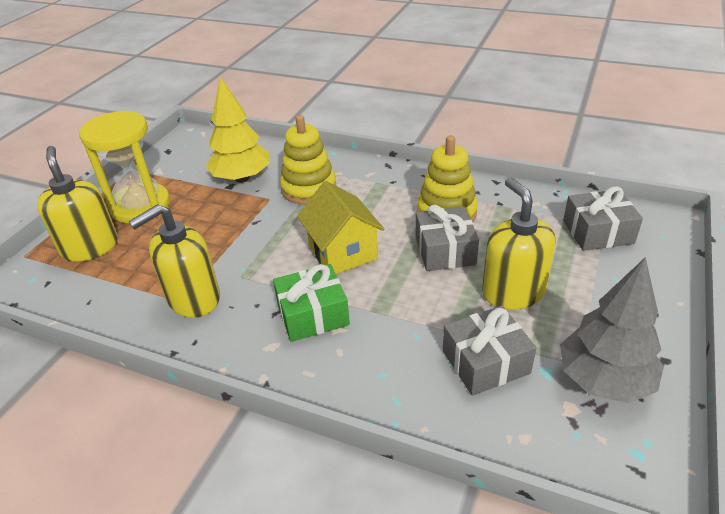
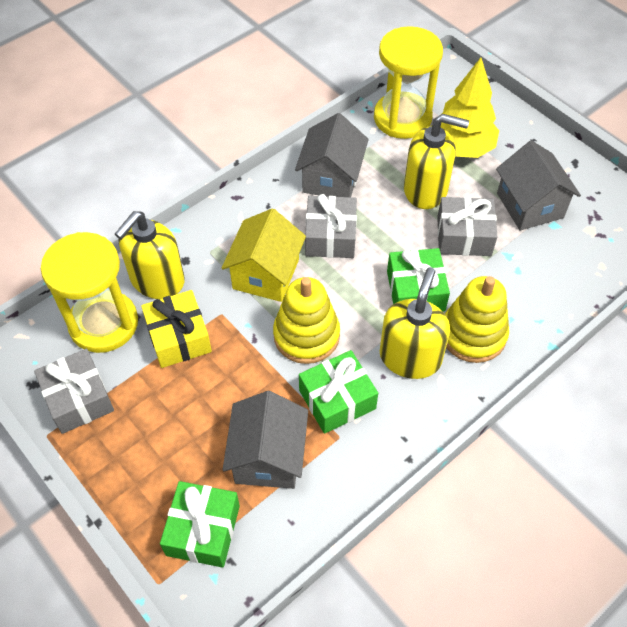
green gift: 1 -> 3
grey house: 0 -> 3
grey tree: 1 -> 0
yellow gift: 0 -> 1
yellow hourglass: 1 -> 2

